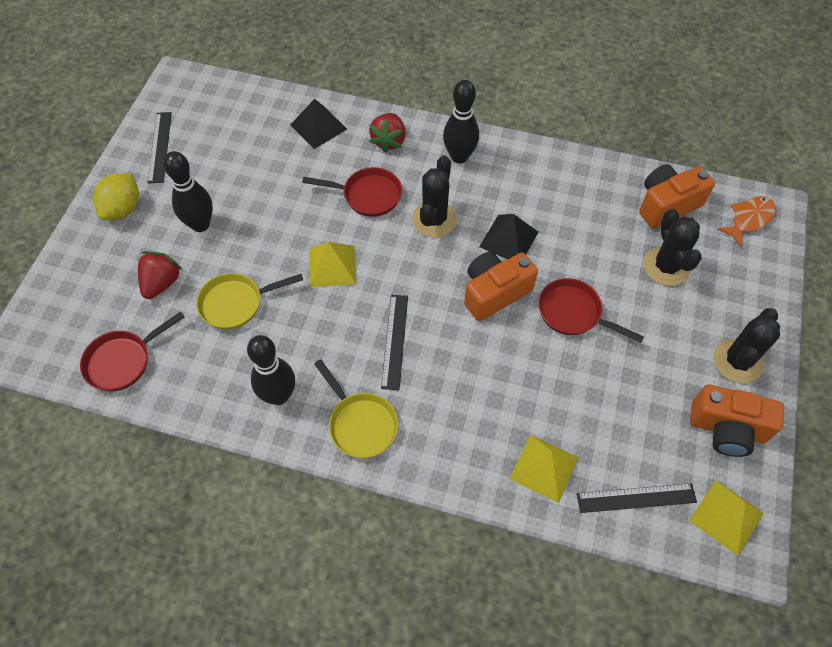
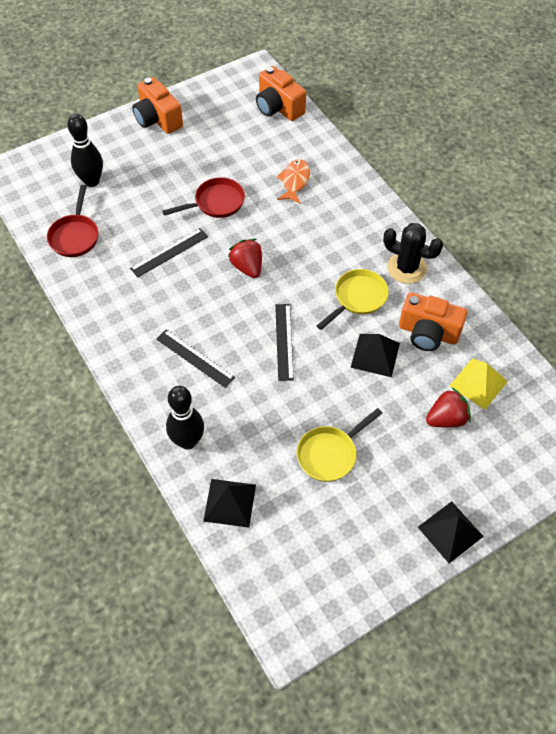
black bowling pin: 3 -> 2
black cactus: 3 -> 1
black pyramid: 2 -> 3
red pan: 3 -> 2
yellow lemon: 1 -> 0
yellow pyramid: 3 -> 1

